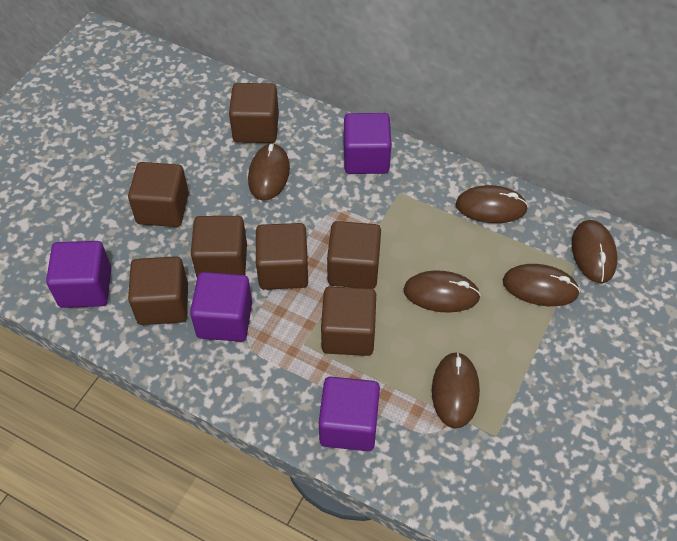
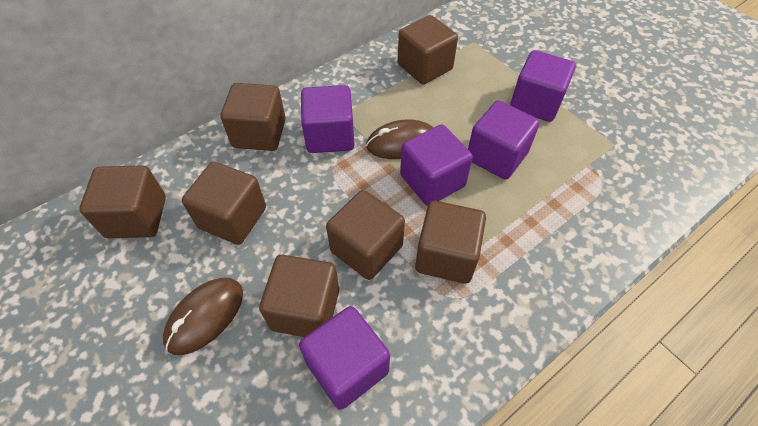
brown mouse: 6 -> 2
purple cube: 4 -> 5

